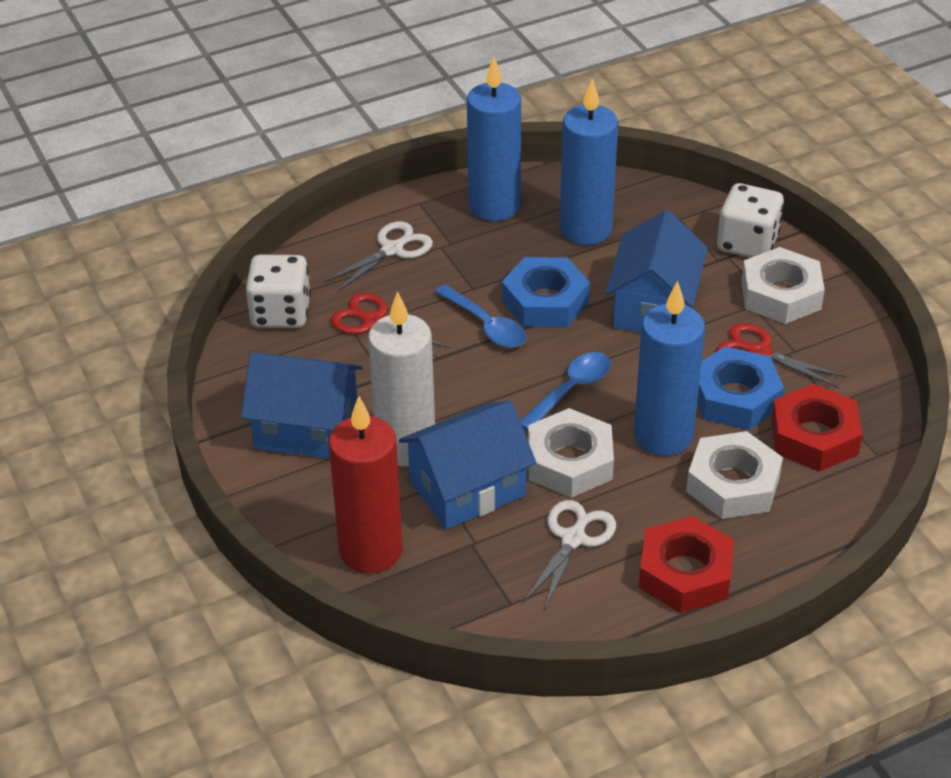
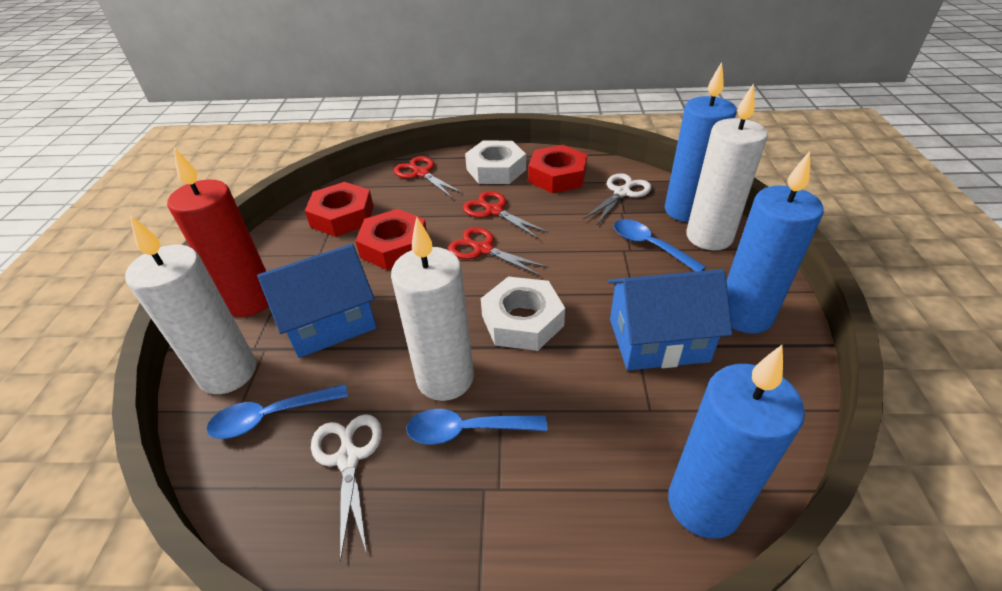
blue house: 3 -> 2
blue nut: 2 -> 0
blue spoon: 2 -> 3
red nut: 2 -> 3
red scissors: 2 -> 3
white candle: 1 -> 3
white dice: 2 -> 0
white nut: 3 -> 2

